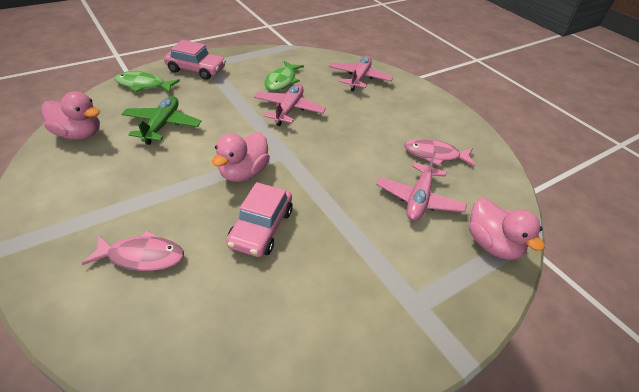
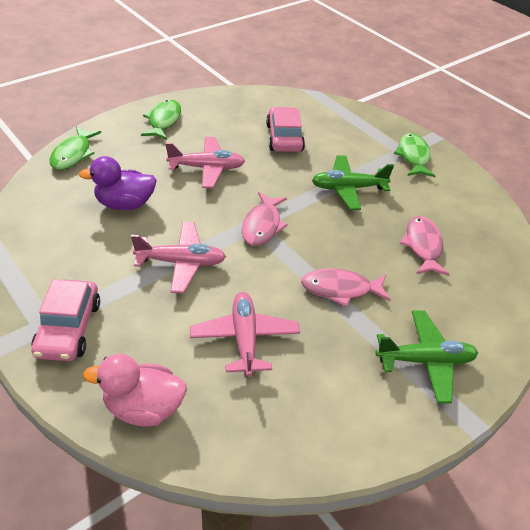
green fish: 2 -> 3
green plane: 1 -> 2
pink duck: 3 -> 1
pink fish: 2 -> 3
purple duck: 0 -> 1

